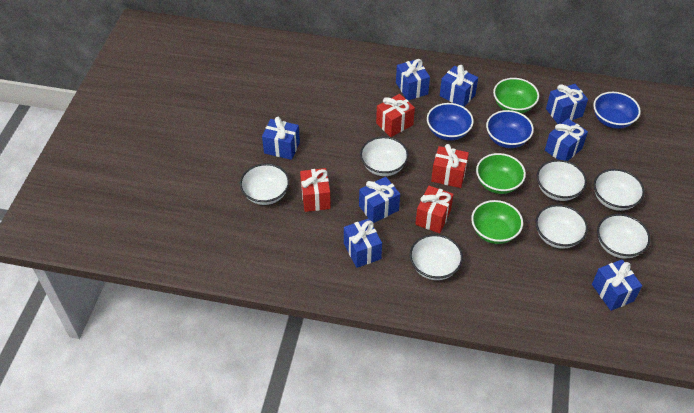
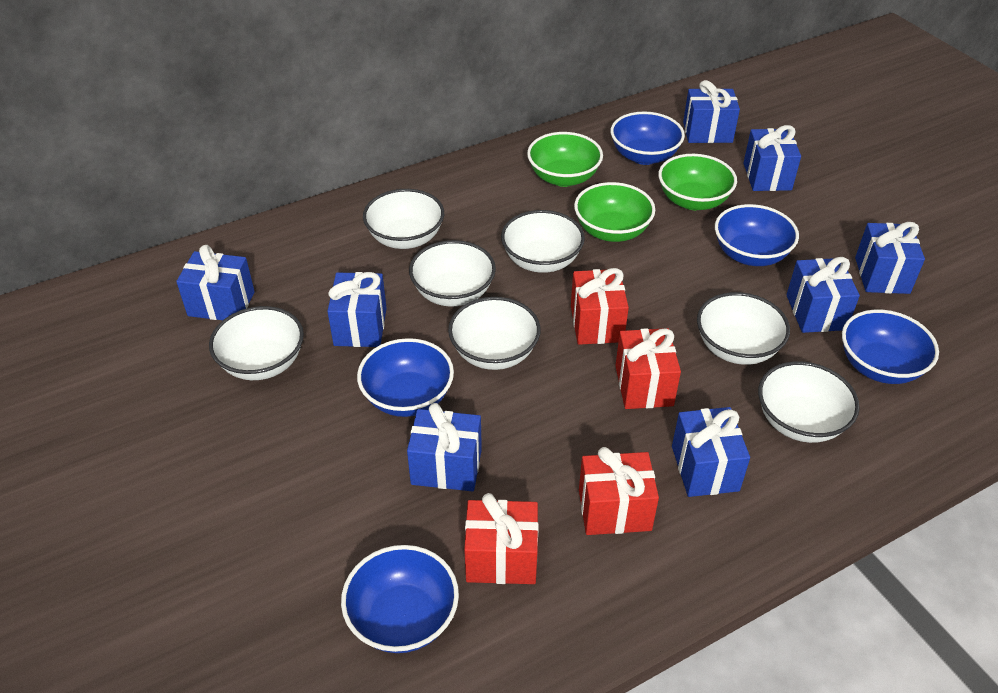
blue bowl: 3 -> 5

